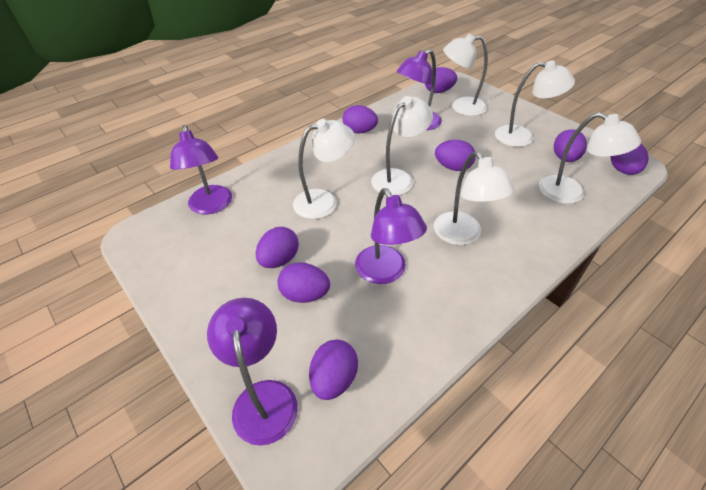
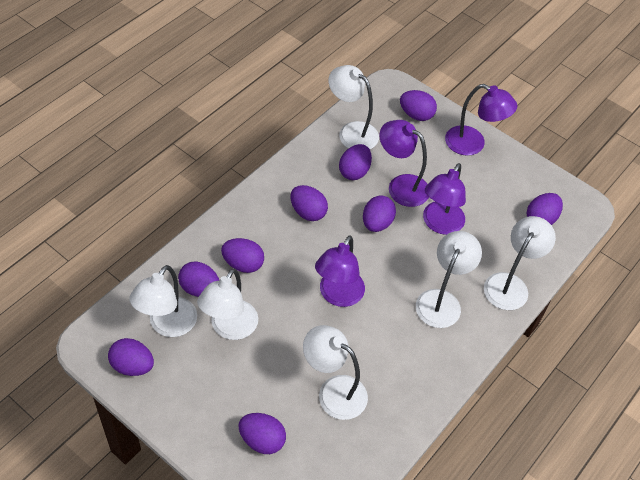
purple egg: 8 -> 9

